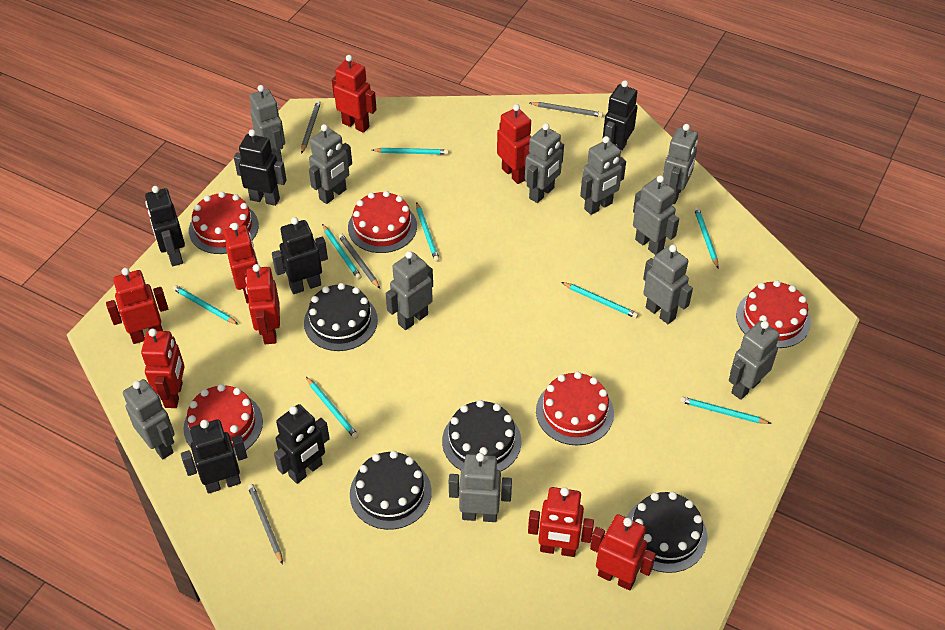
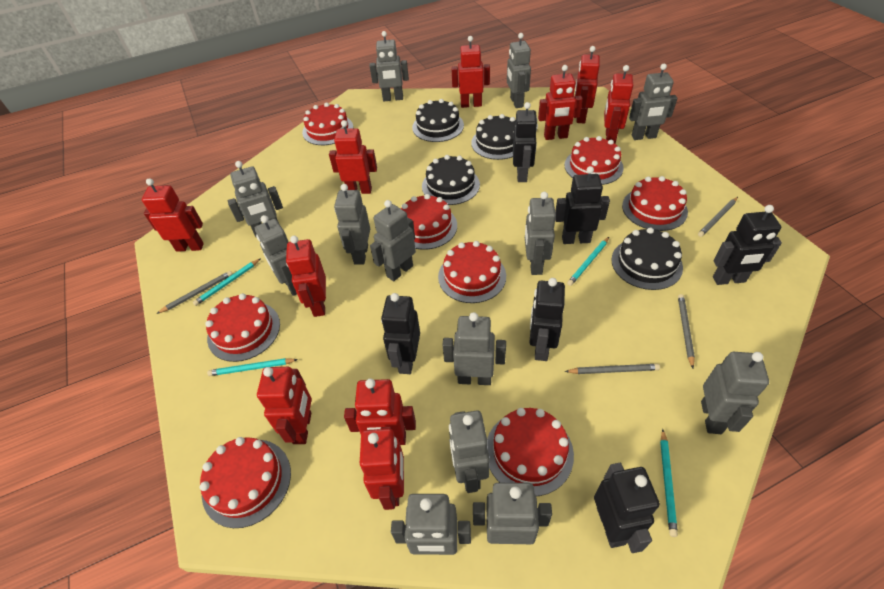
grey robot: 11 -> 13
red cake: 5 -> 8
red robot: 8 -> 10
turquoise pencil: 8 -> 4

